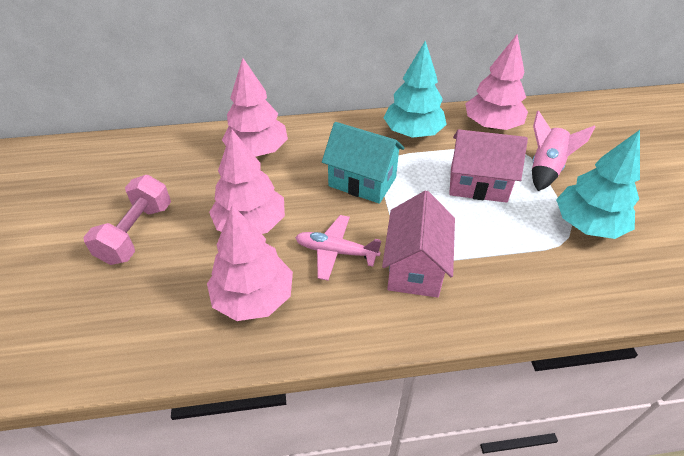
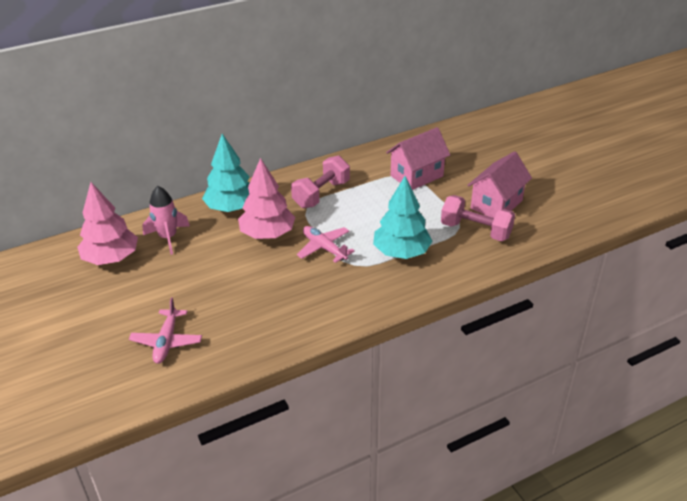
pink dumbbell: 1 -> 2
pink plane: 1 -> 2
pink tree: 4 -> 2
turquoise house: 1 -> 0

